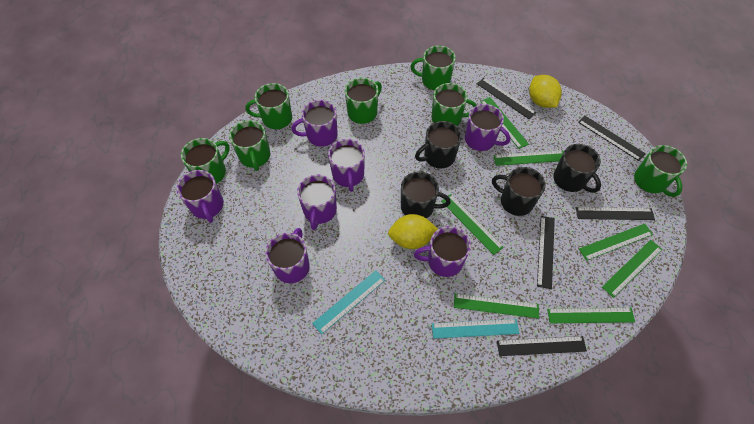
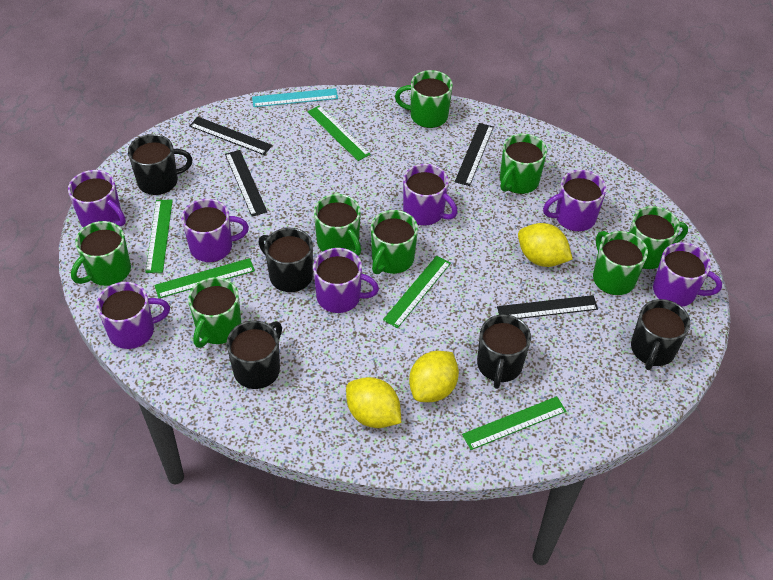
black mug: 4 -> 5
black ruler: 5 -> 4
green mug: 7 -> 8
green ruler: 7 -> 5
turquoise ruler: 2 -> 1
yellow lemon: 2 -> 3

